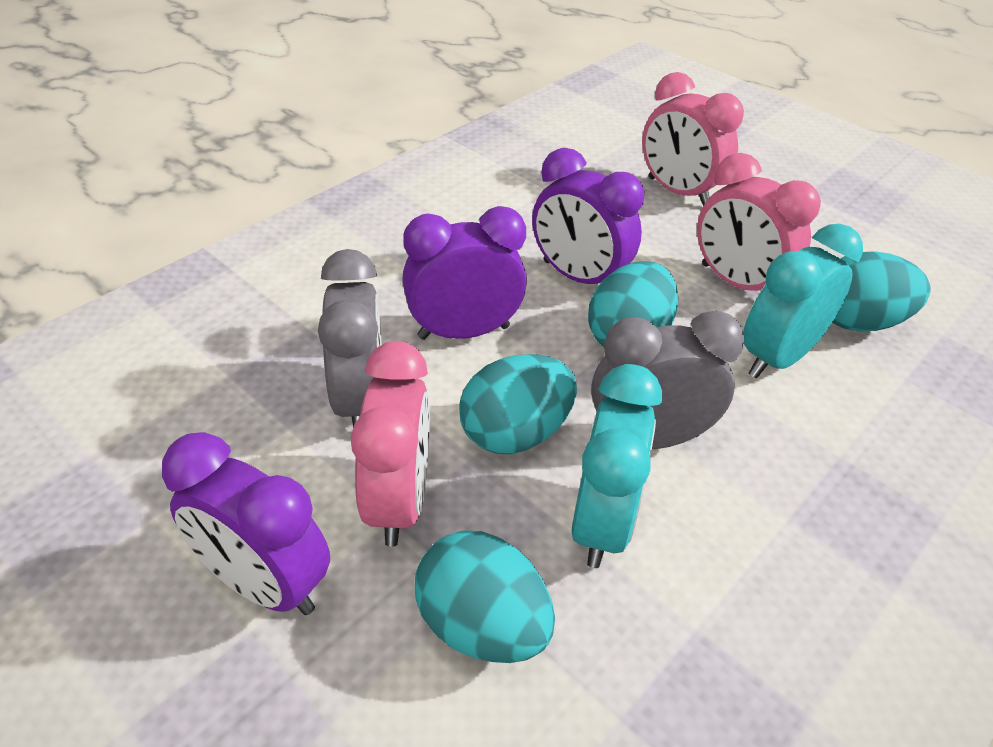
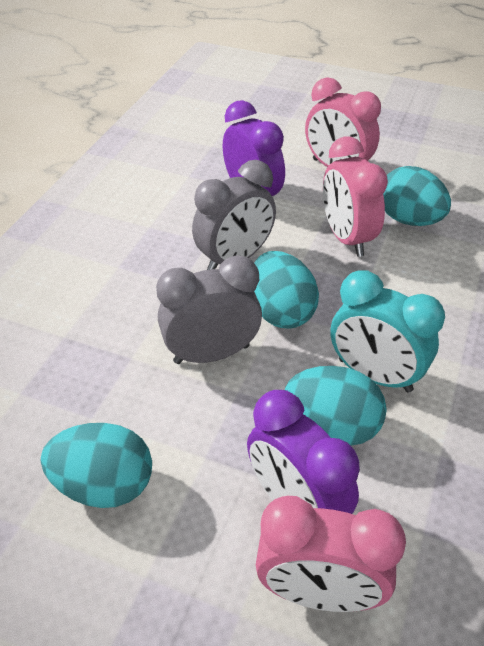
purple clock: 3 -> 2
turquoise clock: 2 -> 1

